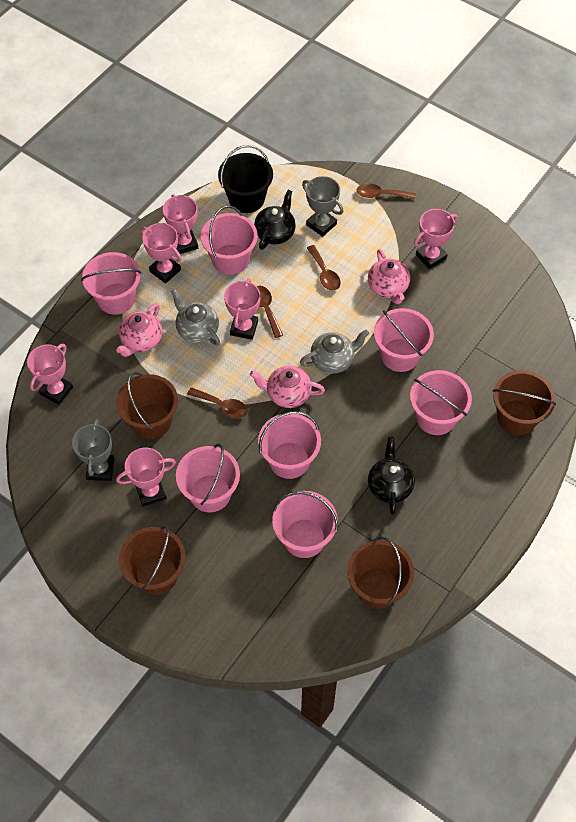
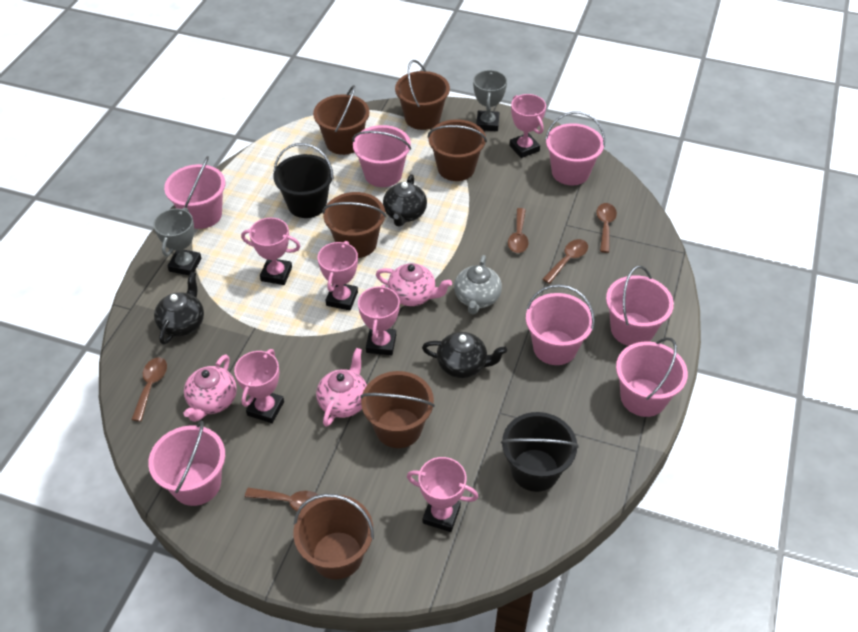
black bucket: 1 -> 2
black teapot: 2 -> 3
brown bucket: 4 -> 6
brown spoon: 4 -> 5
grey teapot: 2 -> 1

